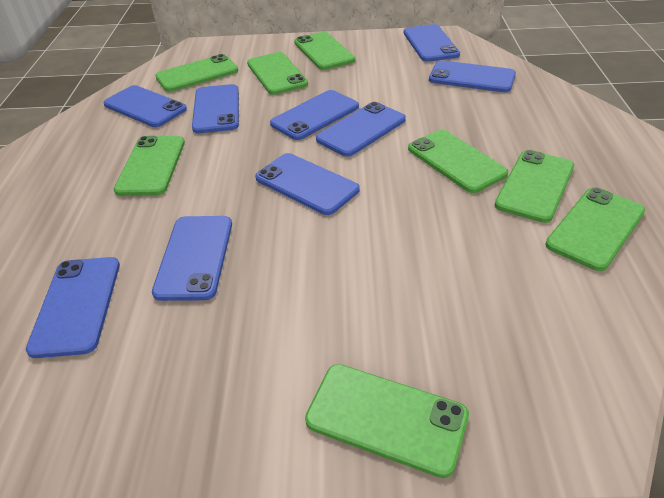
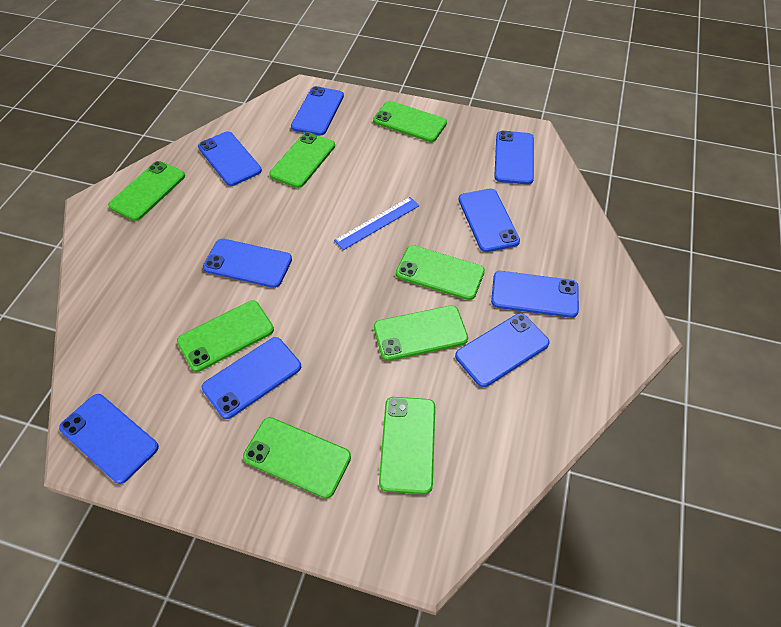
blue ruler: 0 -> 1

